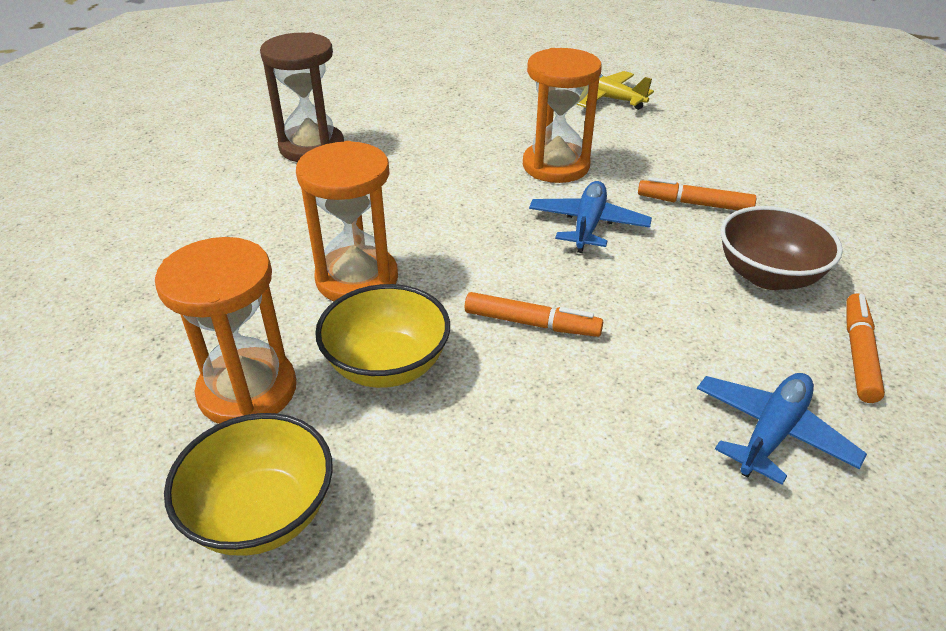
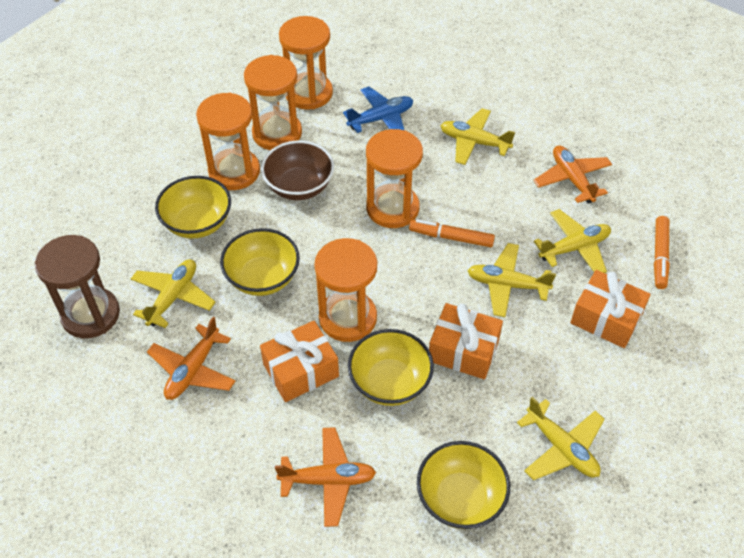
blue plane: 2 -> 1
orange gift: 0 -> 3
orange hourglass: 3 -> 5
orange marker: 3 -> 2
orange plane: 0 -> 3
yellow bowl: 2 -> 4
yellow plane: 1 -> 5

